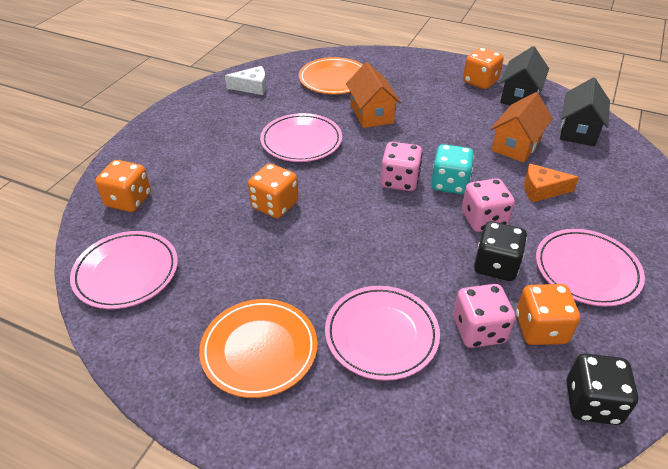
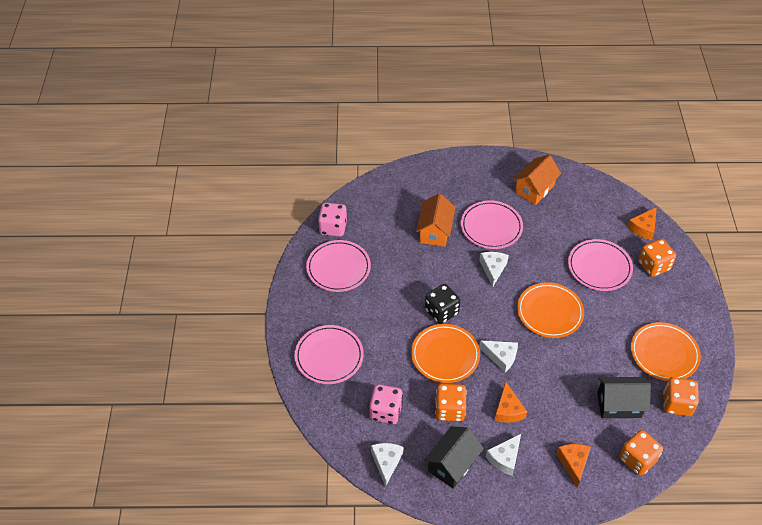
black dice: 2 -> 1
orange cheese: 1 -> 3
orange plate: 2 -> 3
pink dice: 3 -> 2
turquoise dice: 1 -> 0
white cheese: 1 -> 4

